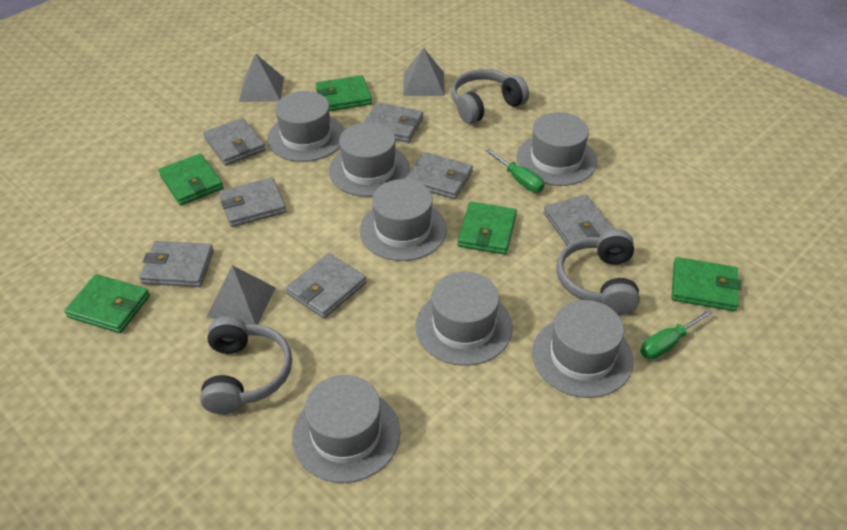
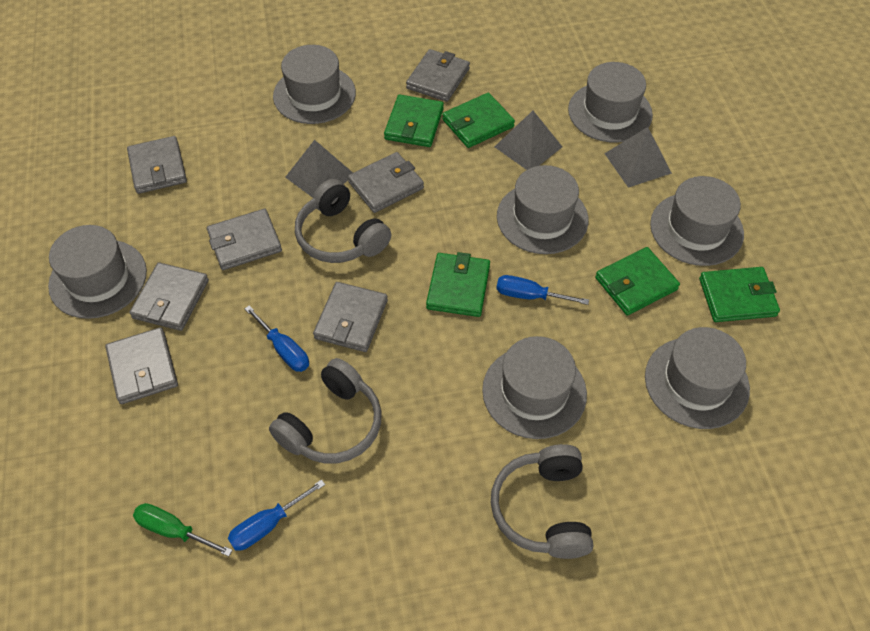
blue screwdriver: 0 -> 3
green screwdriver: 2 -> 1

